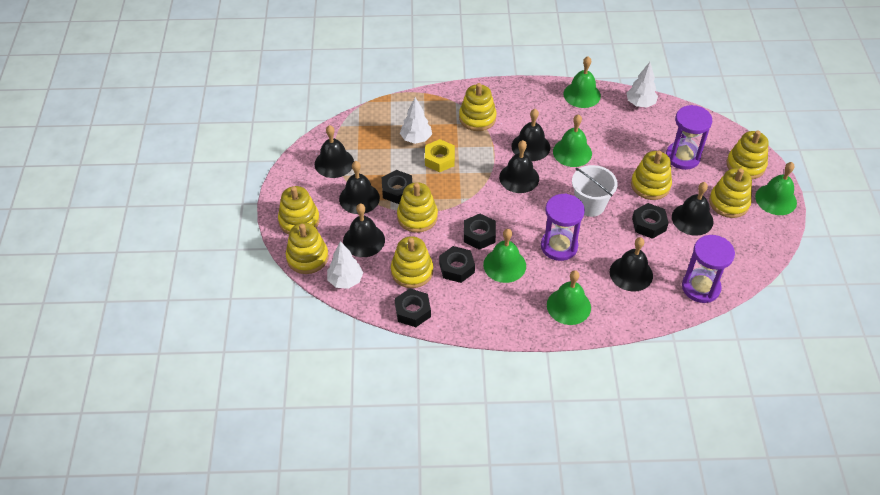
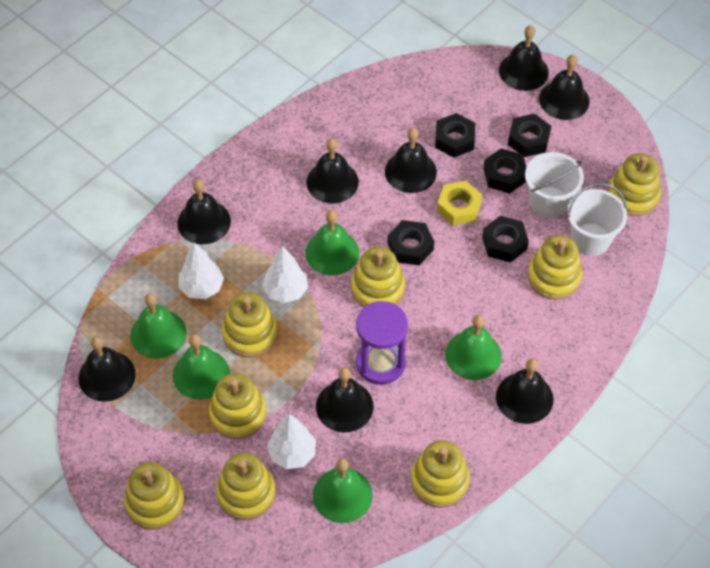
black bell: 7 -> 8
purple hourglass: 3 -> 1
white bucket: 1 -> 2

